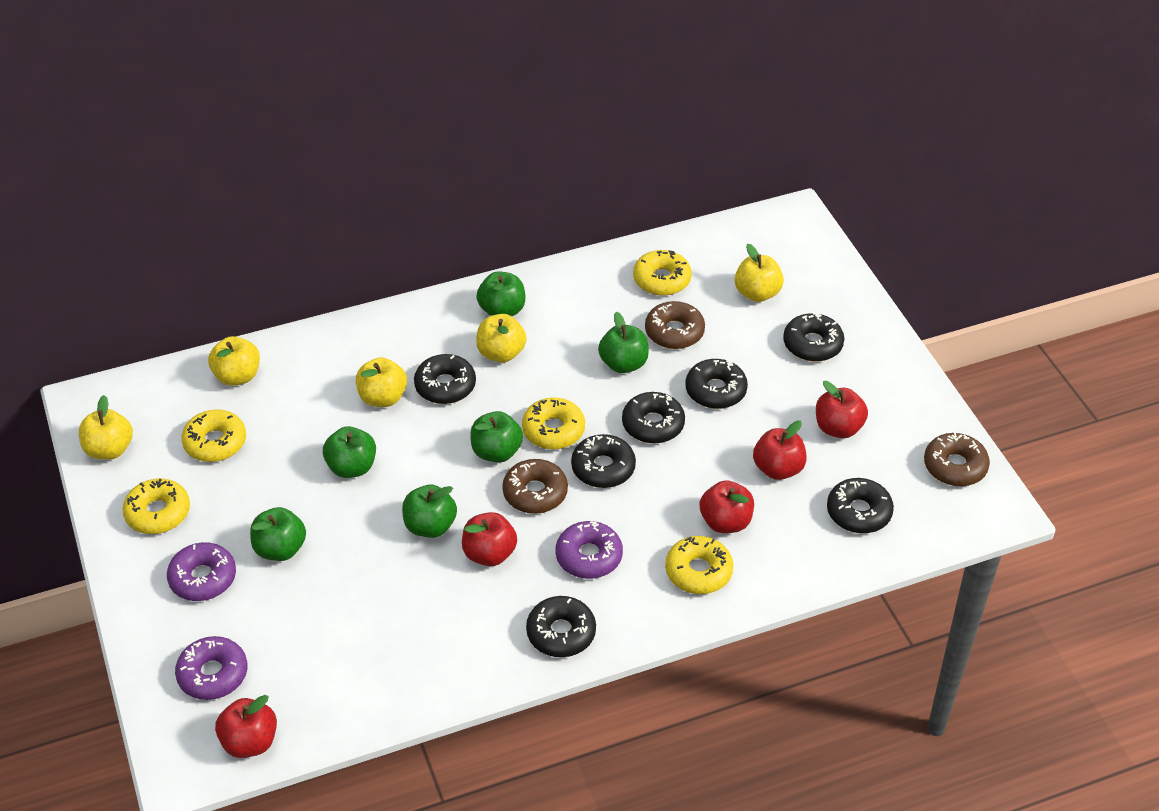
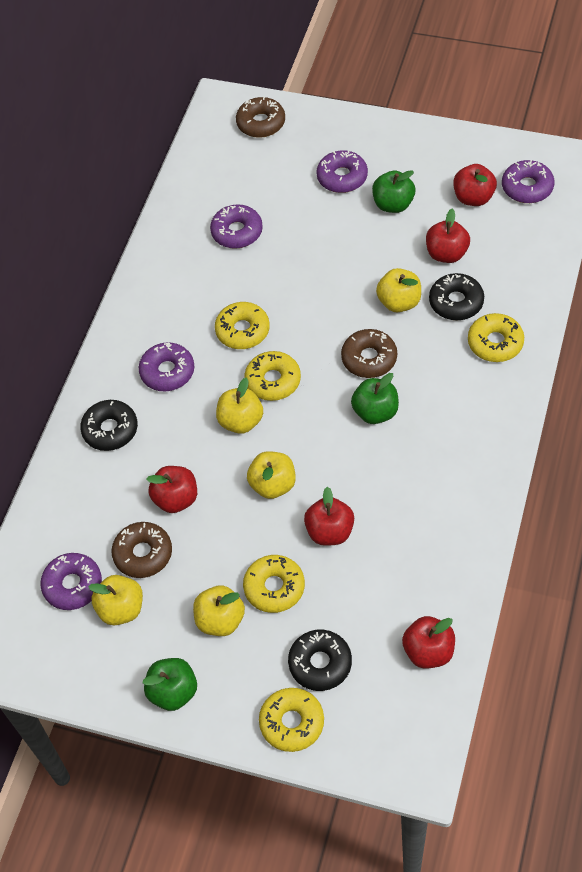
black donut: 7 -> 3
green apple: 6 -> 3
purple donut: 3 -> 5

